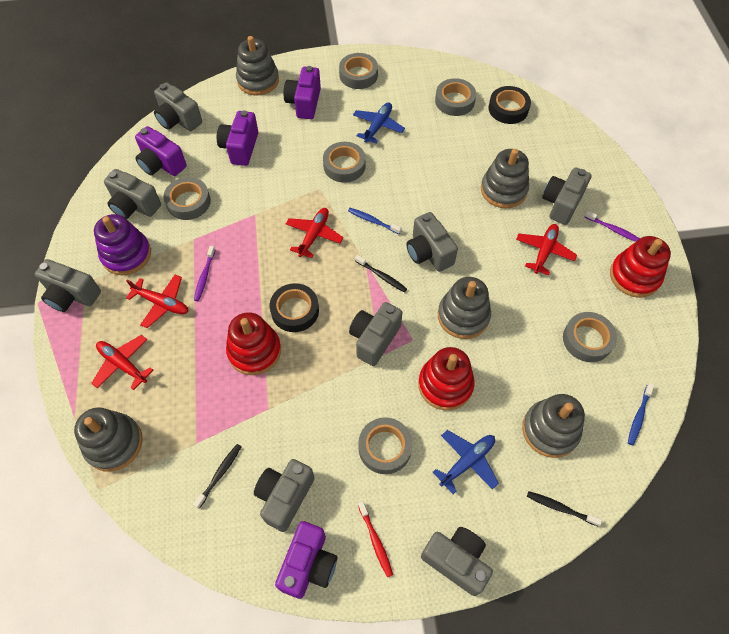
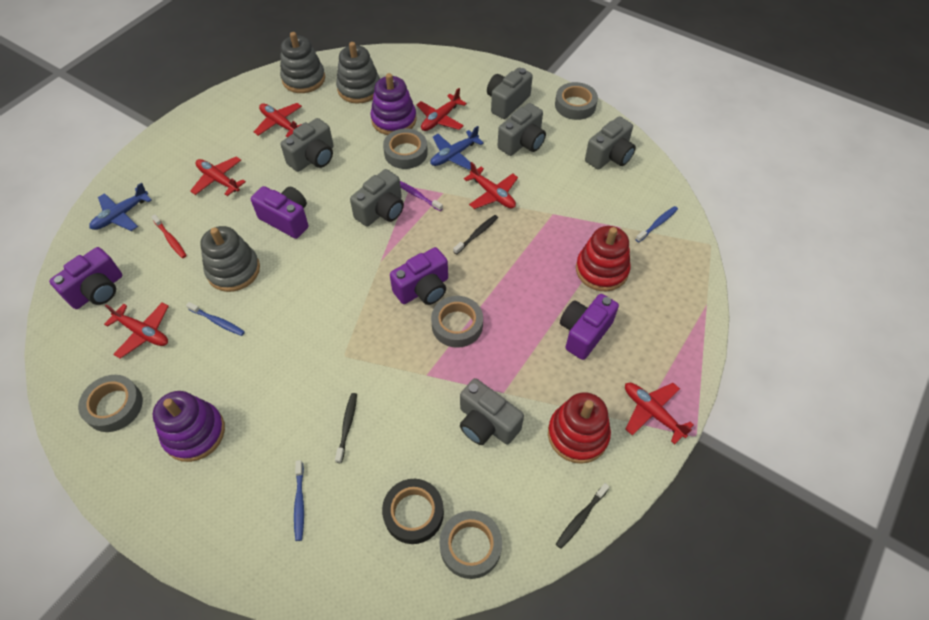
black tape: 2 -> 1
blue toothbrush: 2 -> 3
grey camera: 8 -> 6
grey stacking toy: 5 -> 3
grey tape: 6 -> 5
purple stacking toy: 1 -> 2
purple toothbrush: 2 -> 1
red plane: 4 -> 6
red stacking toy: 3 -> 2

